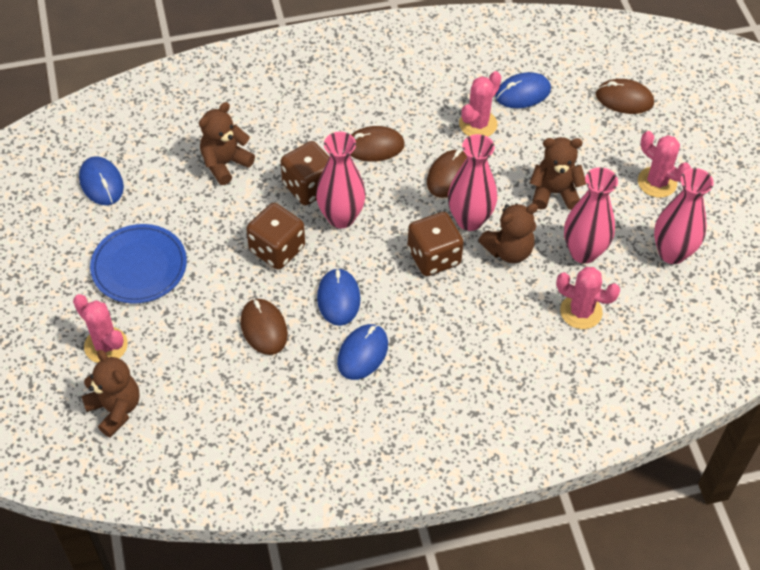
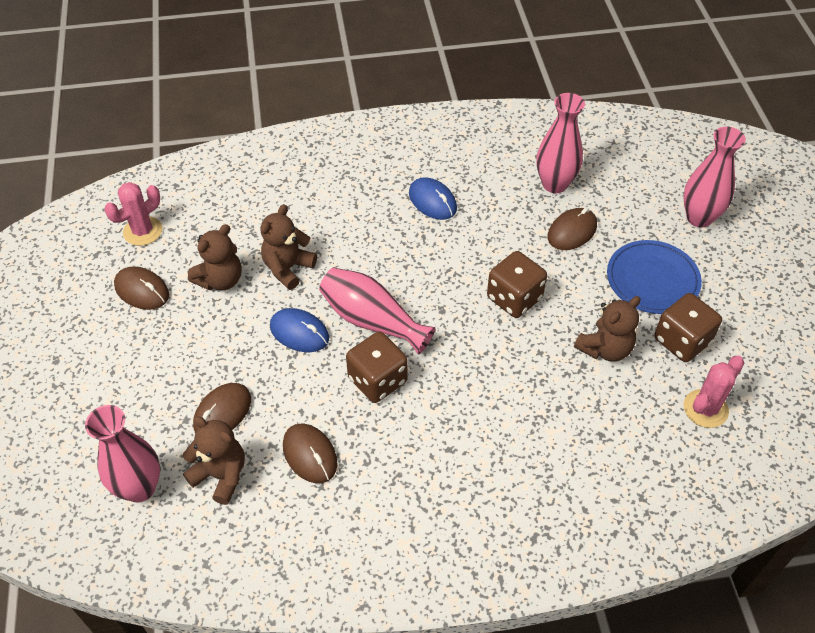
blue mouse: 4 -> 2
pink cactus: 4 -> 2

